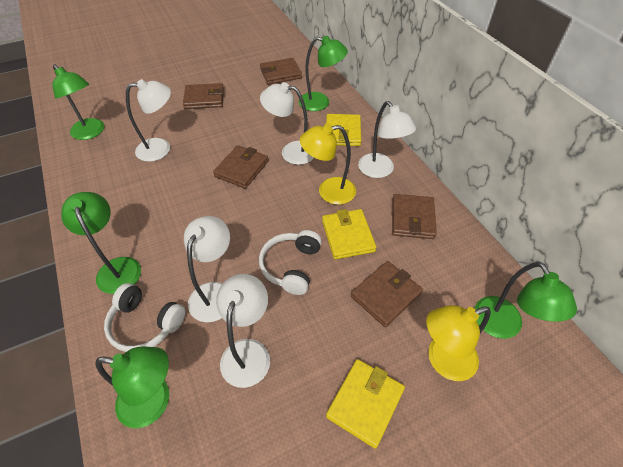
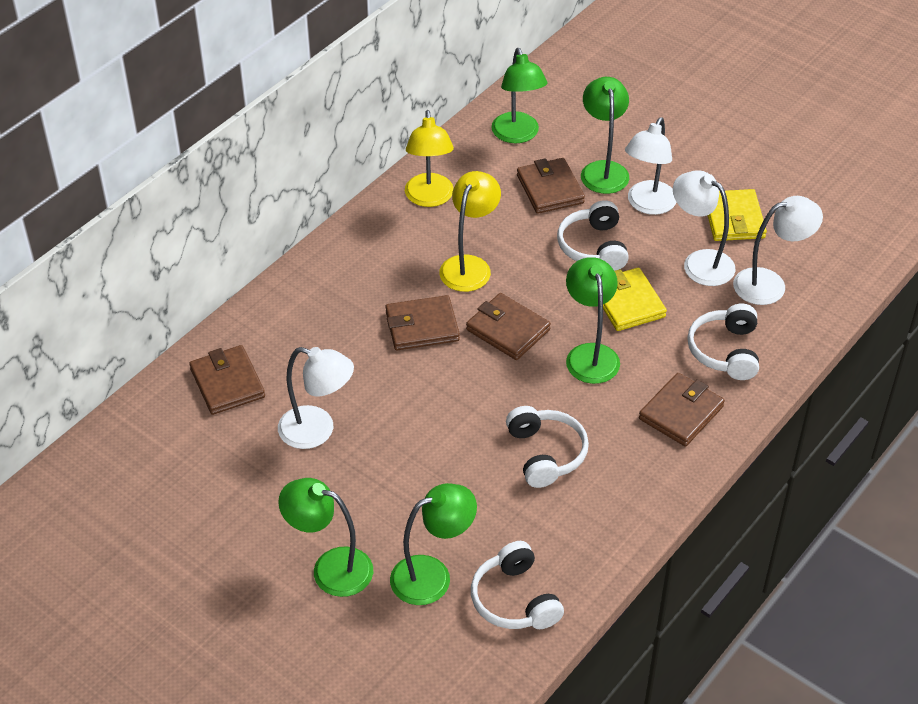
white headphones: 2 -> 4
white lamp: 5 -> 4
yellow wallet: 3 -> 2

